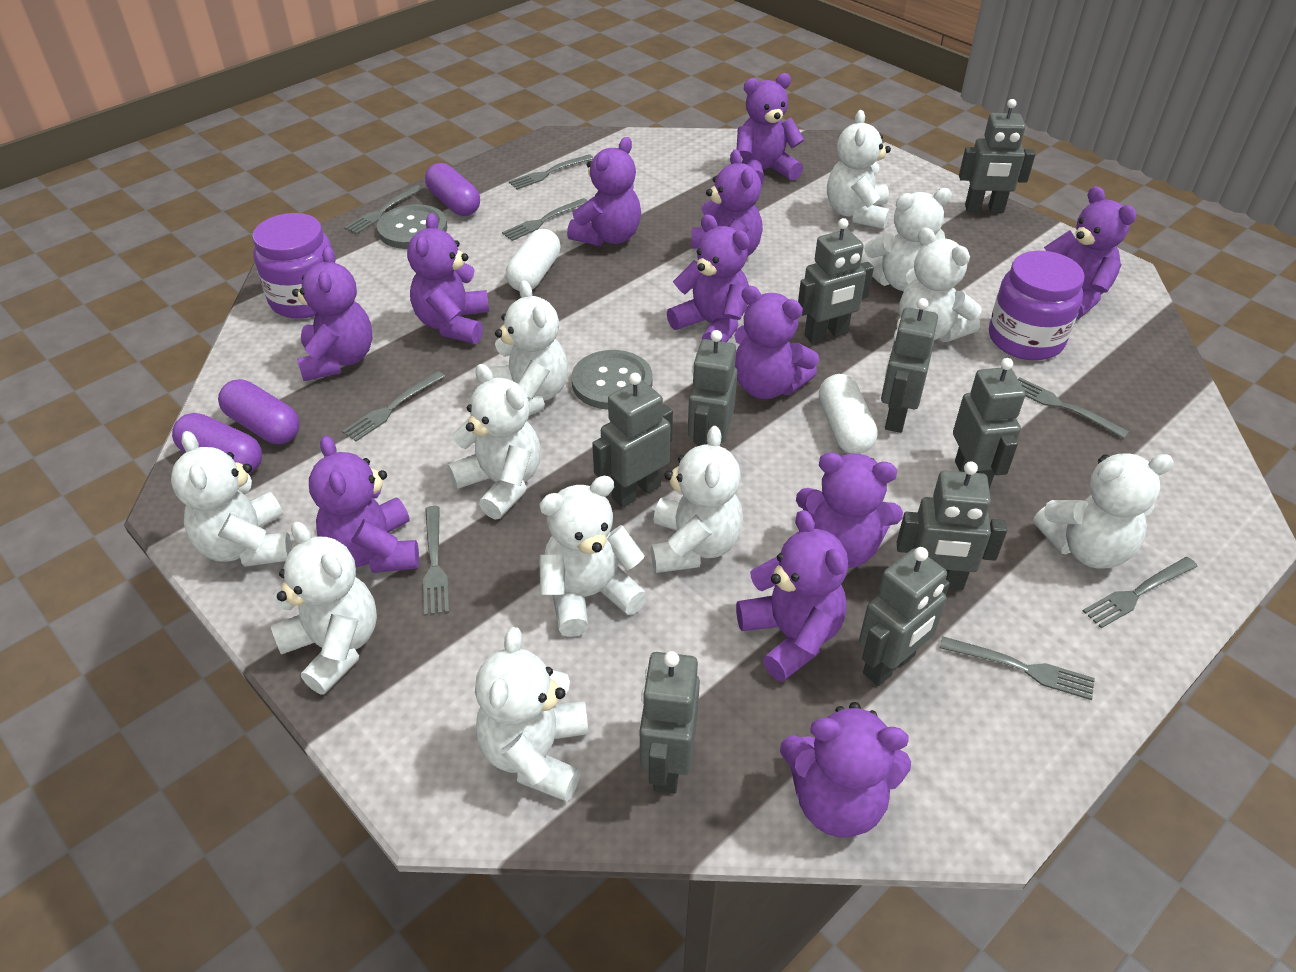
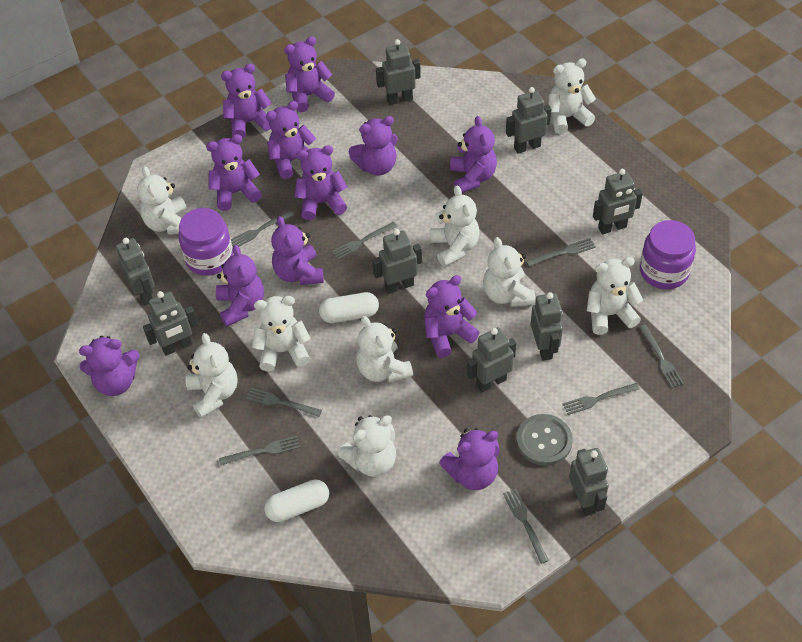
grey button: 2 -> 1
purple capsule: 3 -> 0
white teddy bear: 11 -> 9

